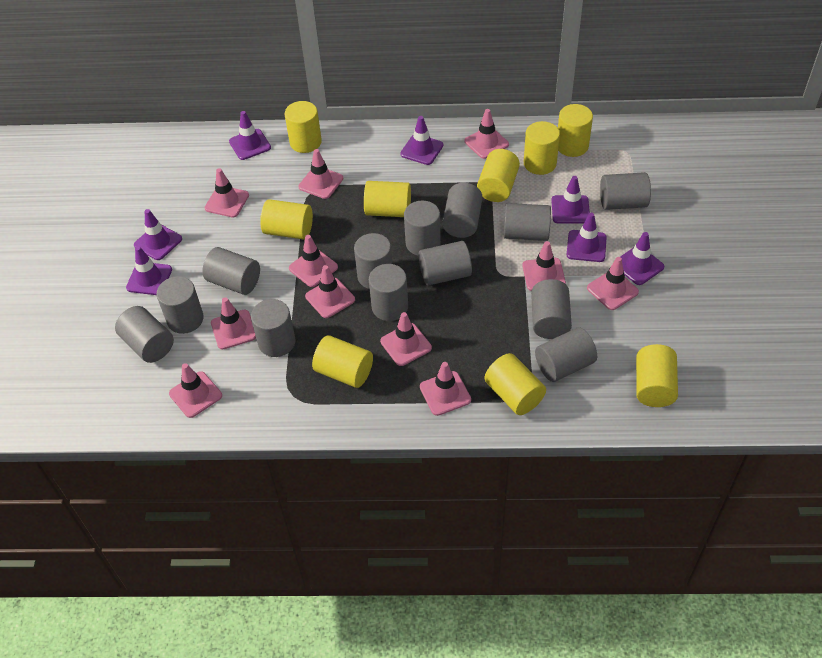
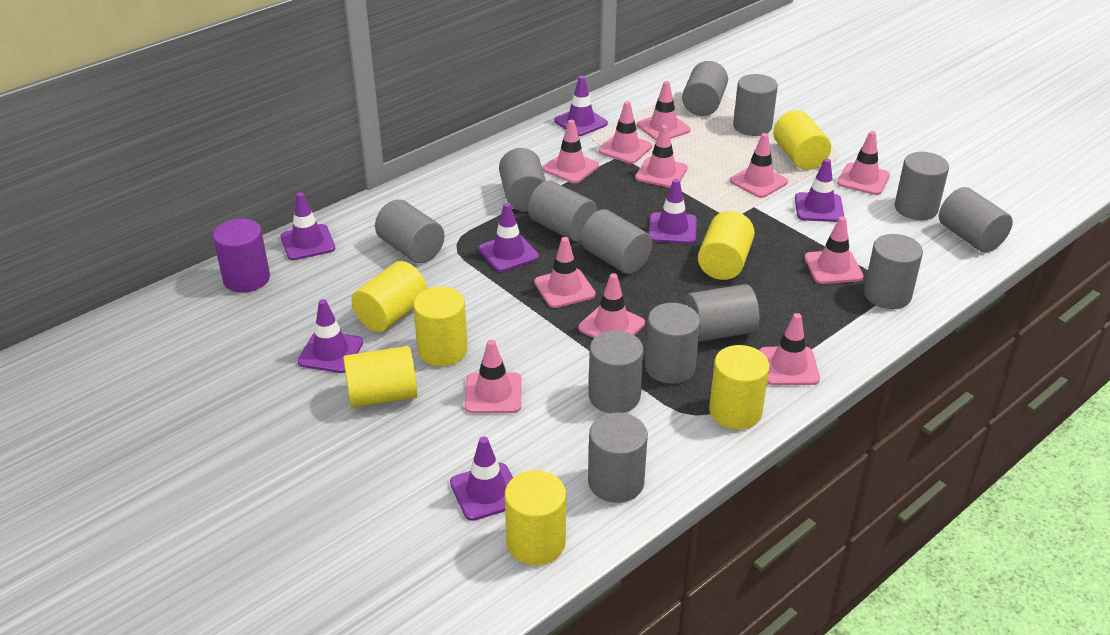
purple cylinder: 0 -> 1
yellow cylinder: 9 -> 7

